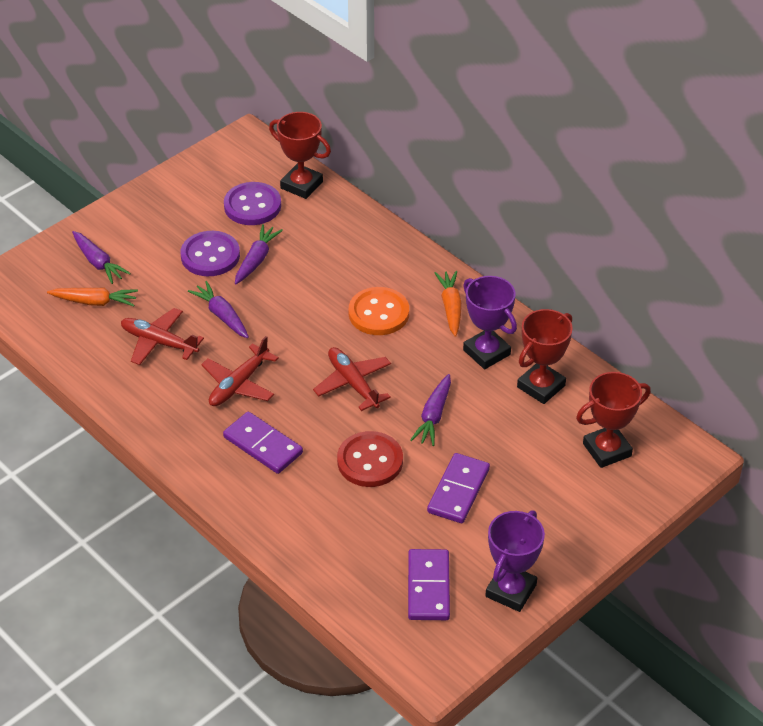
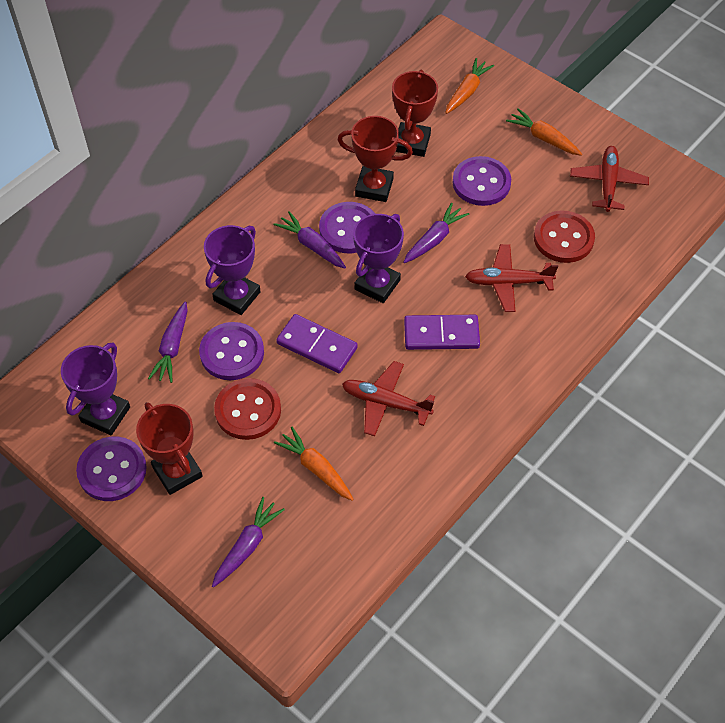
orange button: 1 -> 0
orange carrot: 2 -> 3
purple button: 2 -> 4
purple domino: 3 -> 2
purple trophy: 2 -> 3
red button: 1 -> 2

